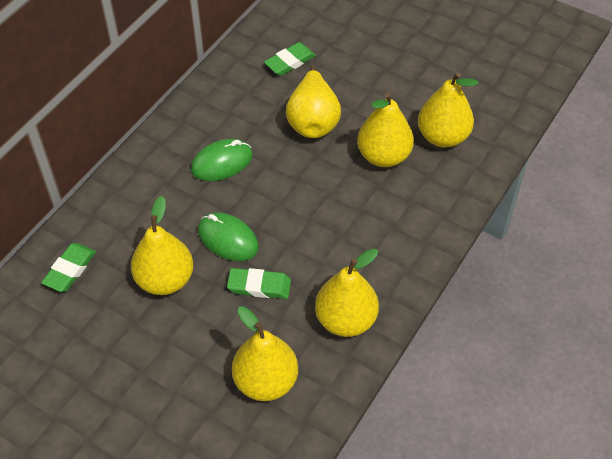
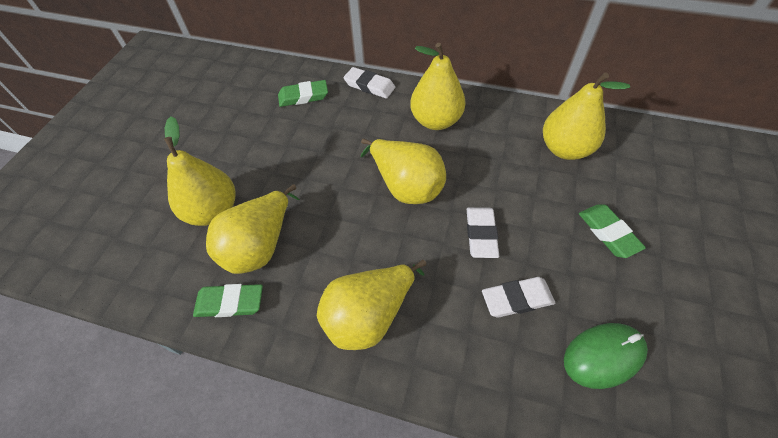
green mouse: 2 -> 1
white eraser: 0 -> 3

